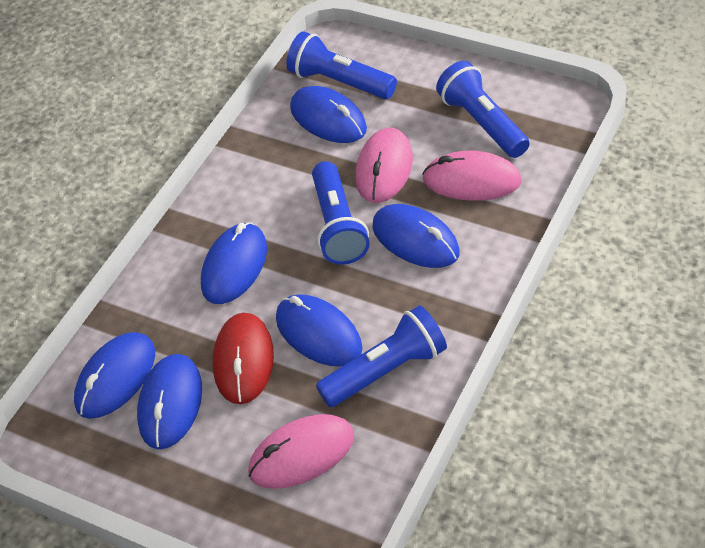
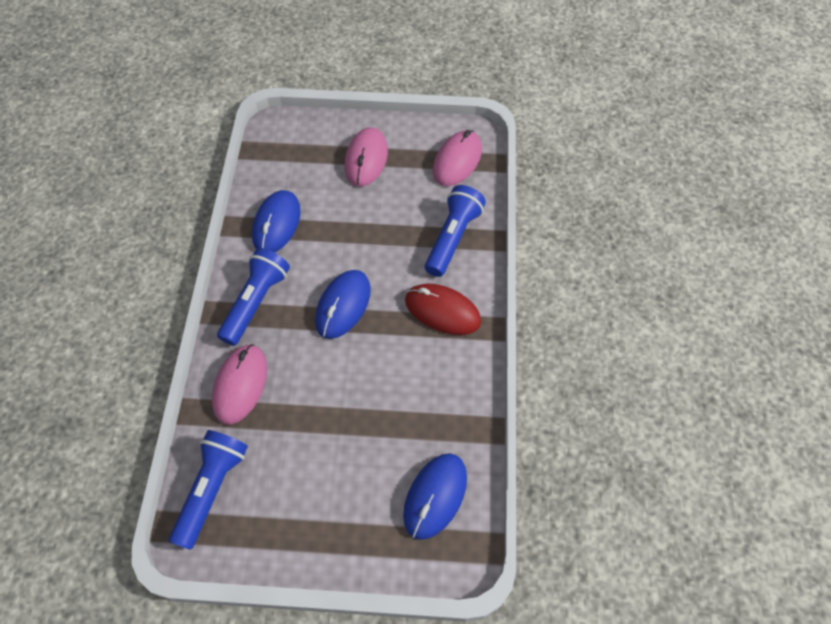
blue flashlight: 4 -> 3
blue mouse: 6 -> 3

